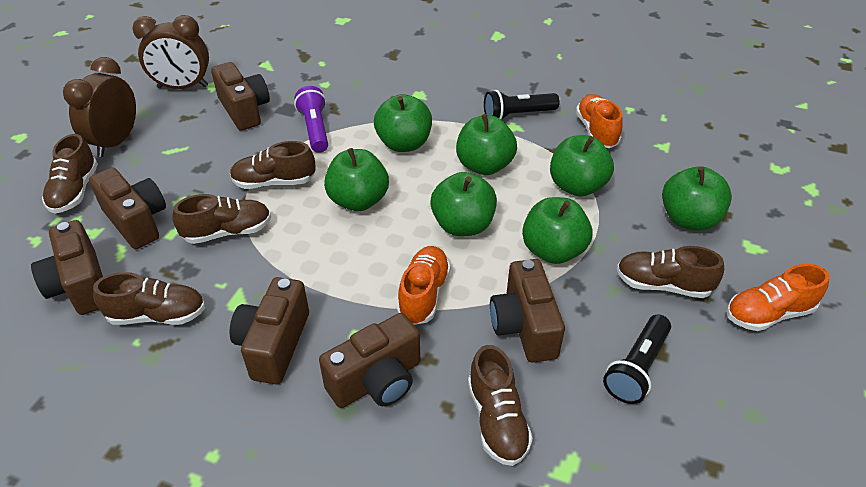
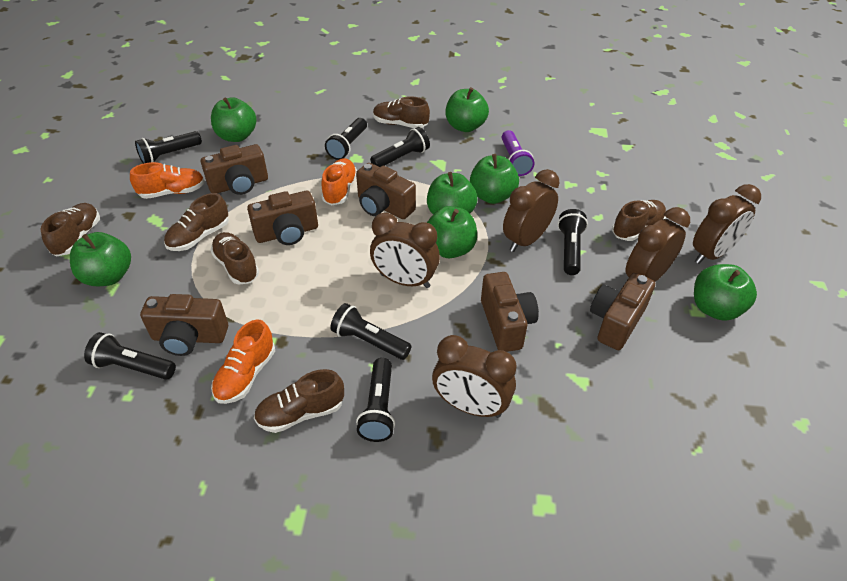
black flashlight: 2 -> 7
brown clock: 2 -> 5

